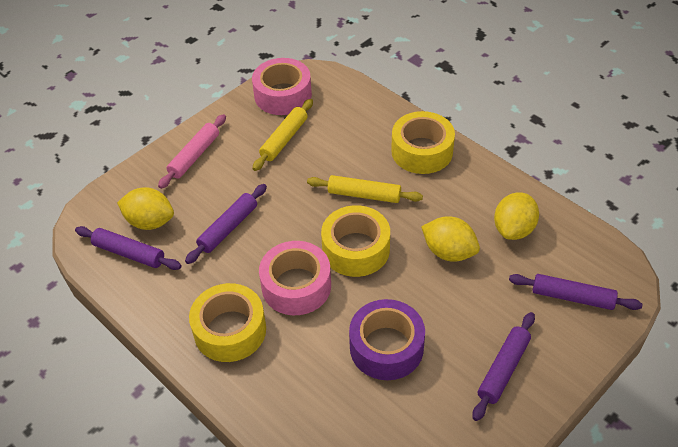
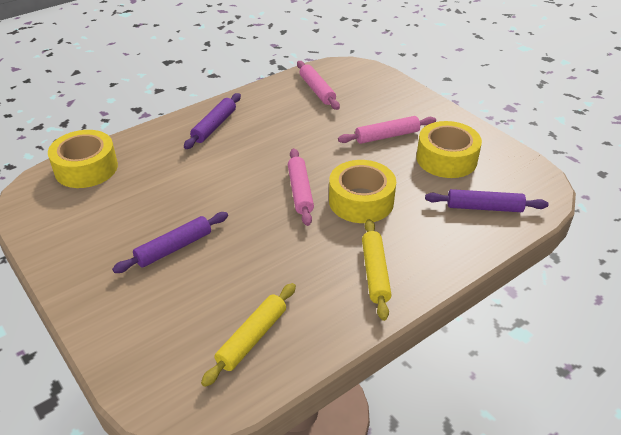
pink rolling pin: 1 -> 3
pink tape: 2 -> 0
purple rolling pin: 4 -> 3
purple tape: 1 -> 0
yellow lemon: 3 -> 0

